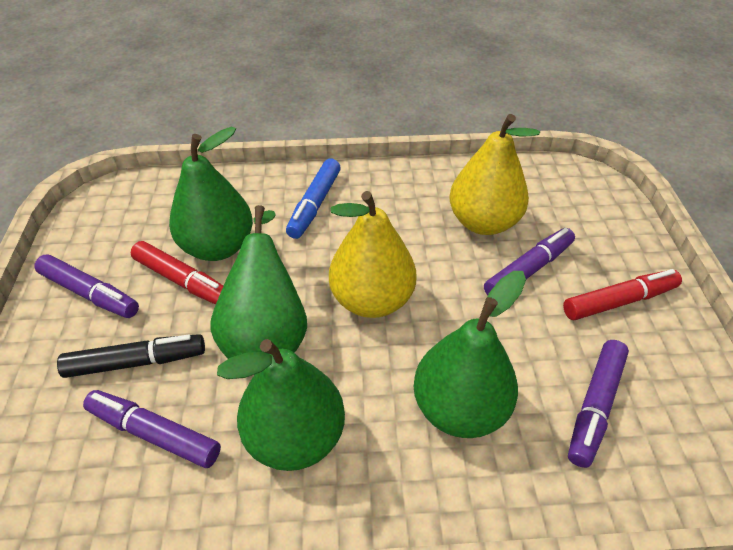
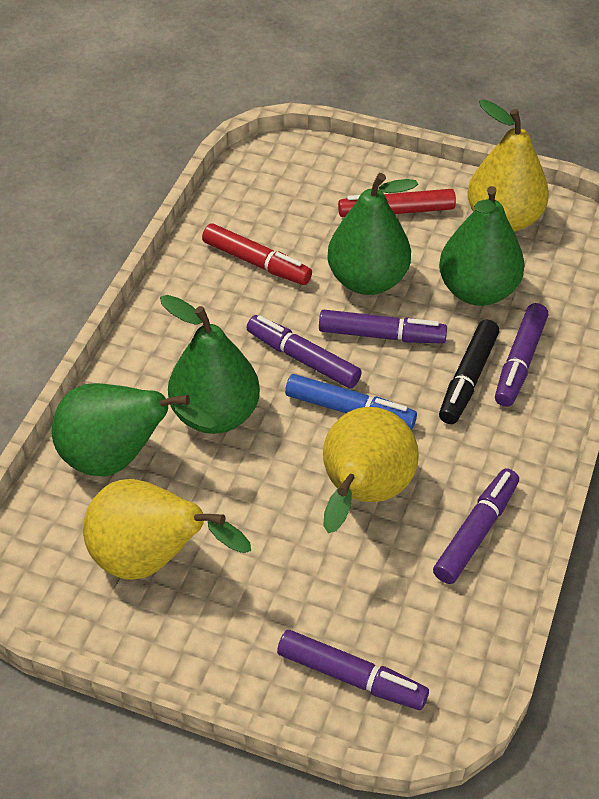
purple marker: 4 -> 5
yellow pear: 2 -> 3

